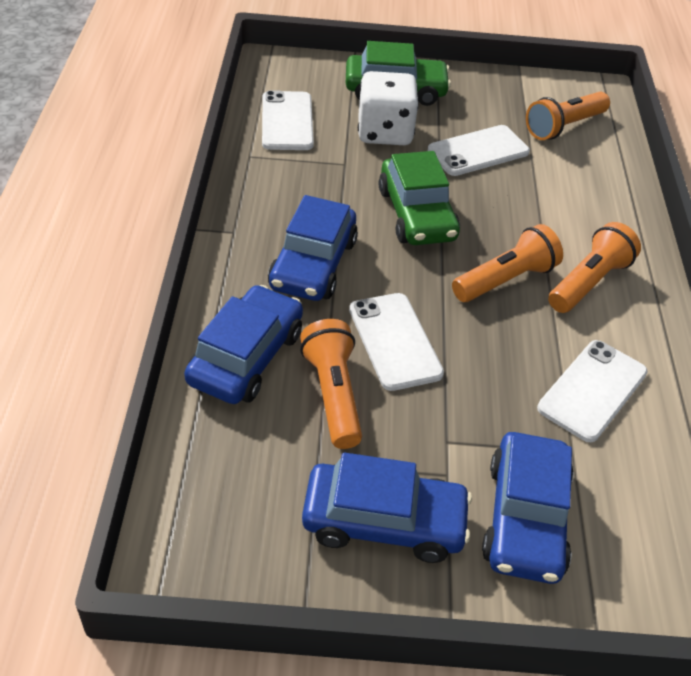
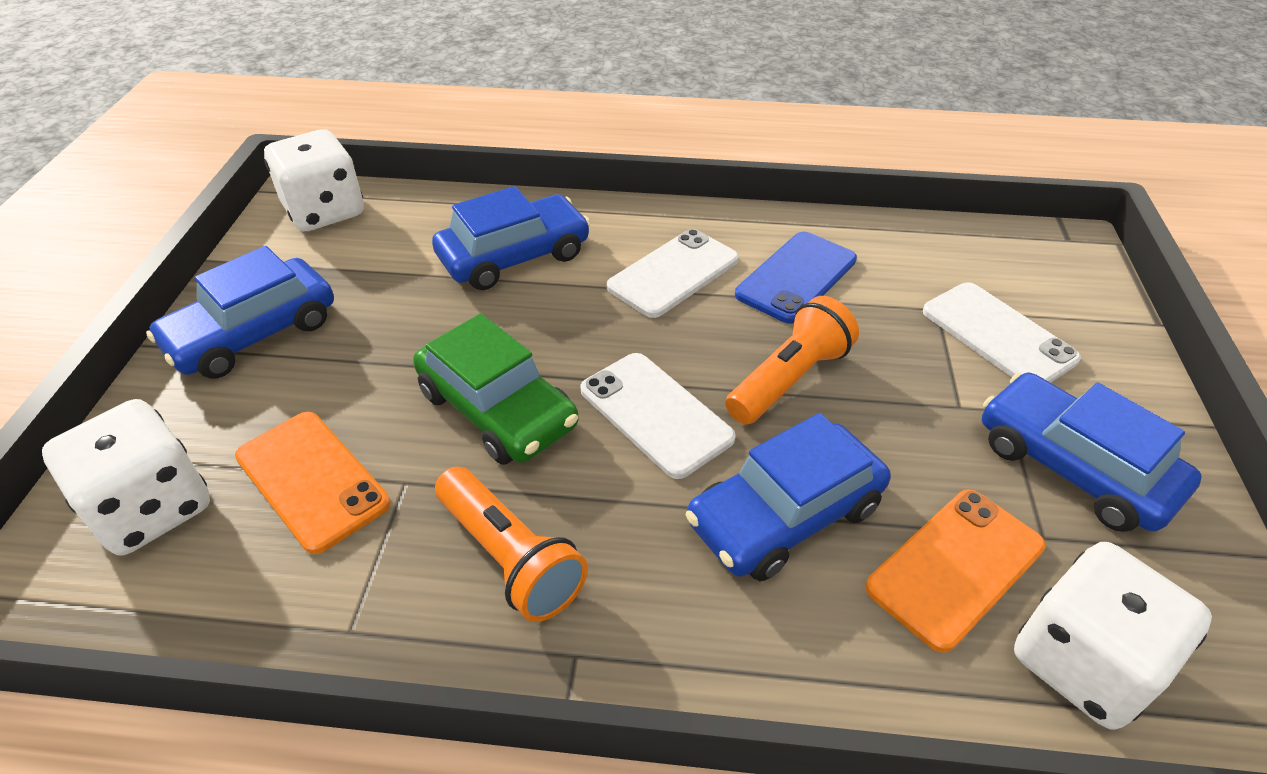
blue phone: 0 -> 1
green car: 2 -> 1
orange flashlight: 4 -> 2
orange phone: 0 -> 2
white dice: 1 -> 3
white phone: 4 -> 3

